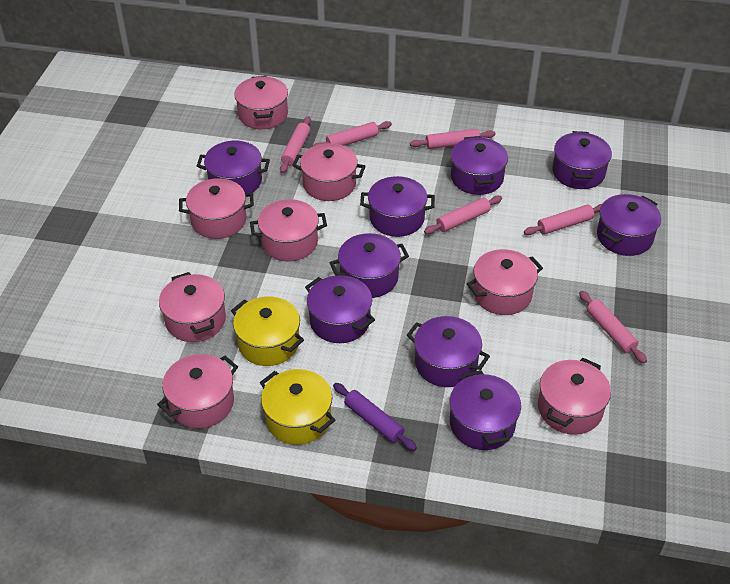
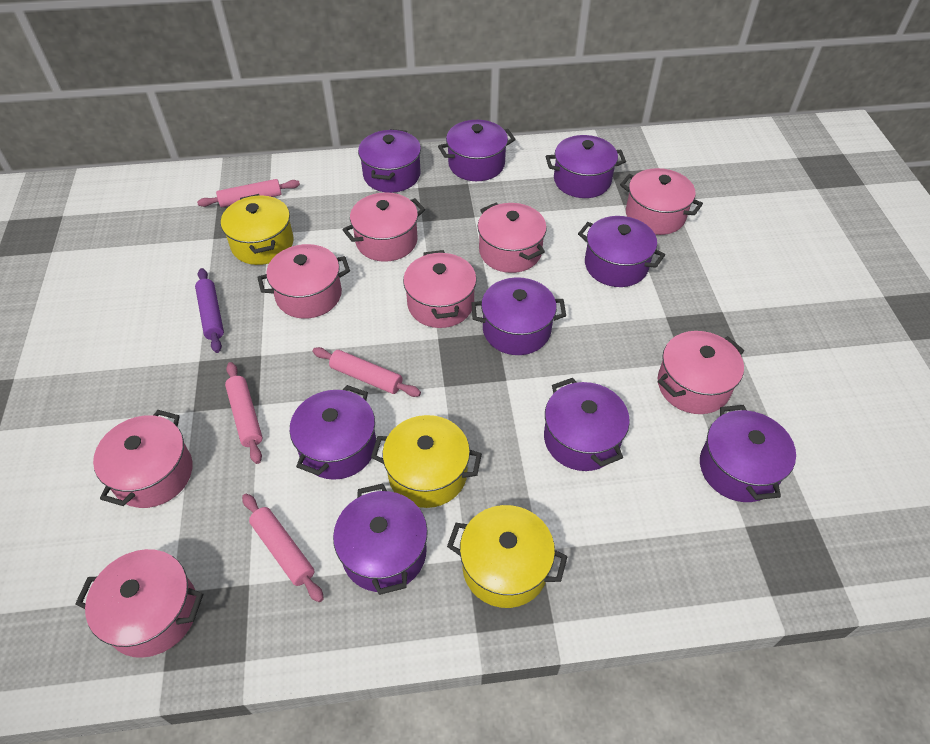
pink rolling pin: 6 -> 4
yellow pot: 2 -> 3

